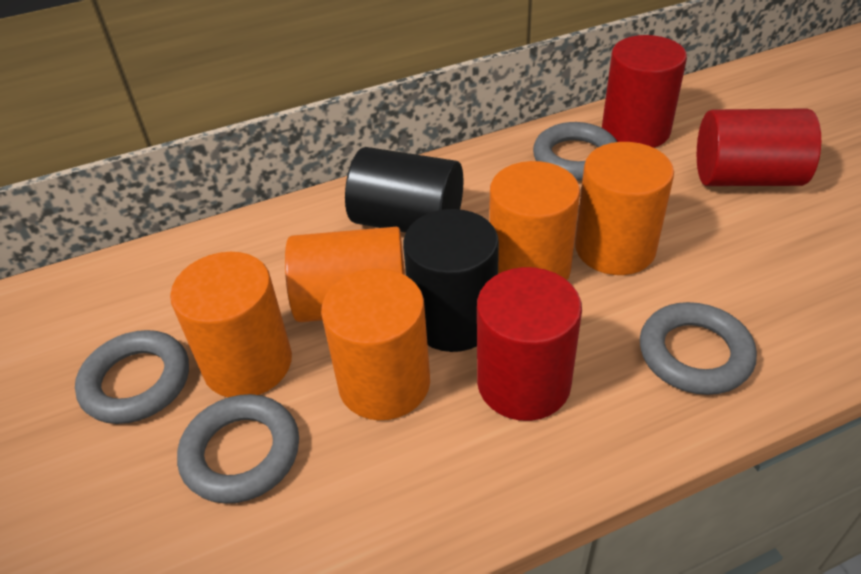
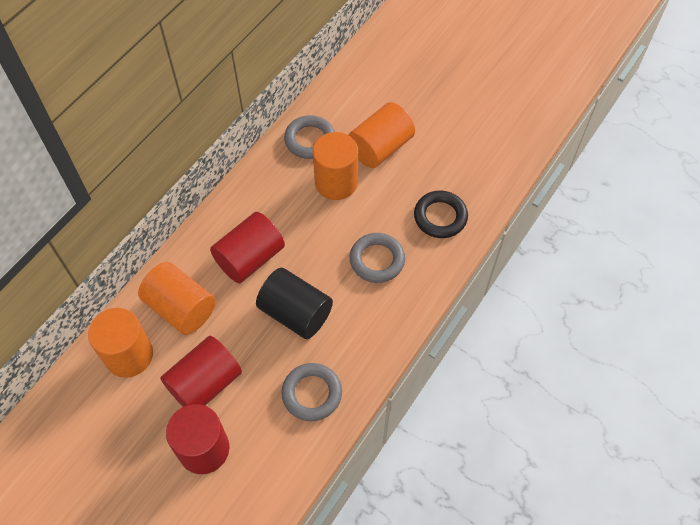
black cylinder: 2 -> 1
black ring: 0 -> 1
grey ring: 4 -> 3
orange cylinder: 5 -> 4

